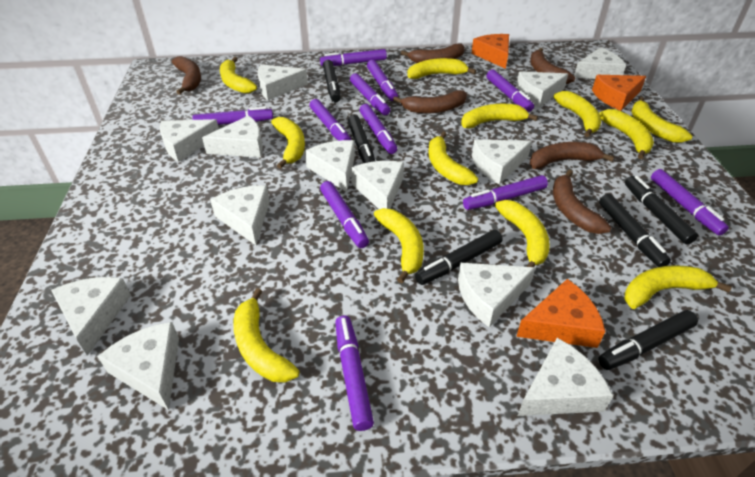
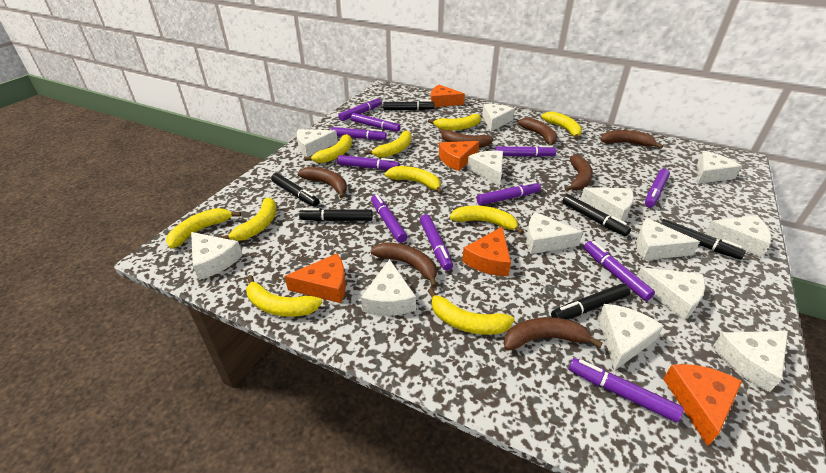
brown banana: 6 -> 7
orange cheese: 3 -> 5
yellow banana: 12 -> 10

